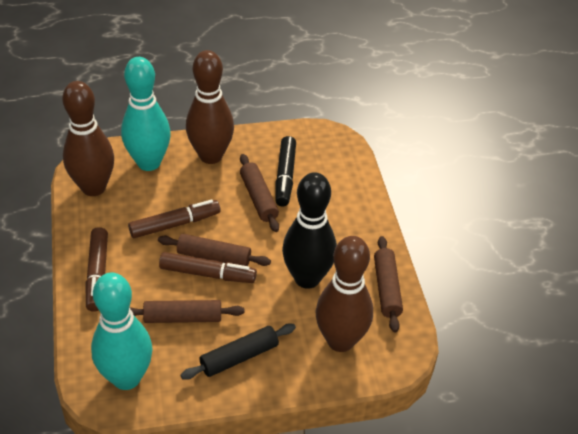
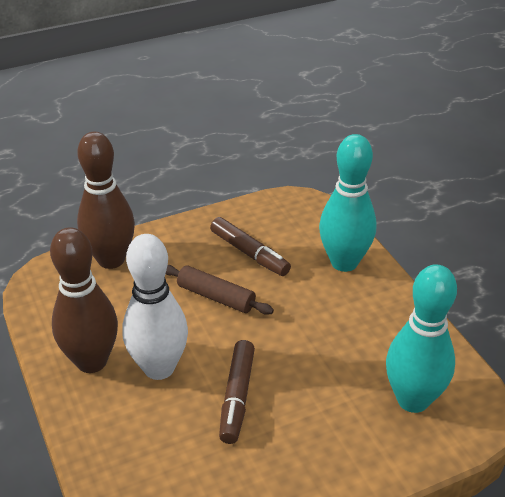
black bowling pin: 1 -> 0
black marker: 1 -> 0
black rolling pin: 1 -> 0
brown bowling pin: 3 -> 2
brown marker: 3 -> 2
brown rolling pin: 4 -> 1
white bowling pin: 0 -> 1

